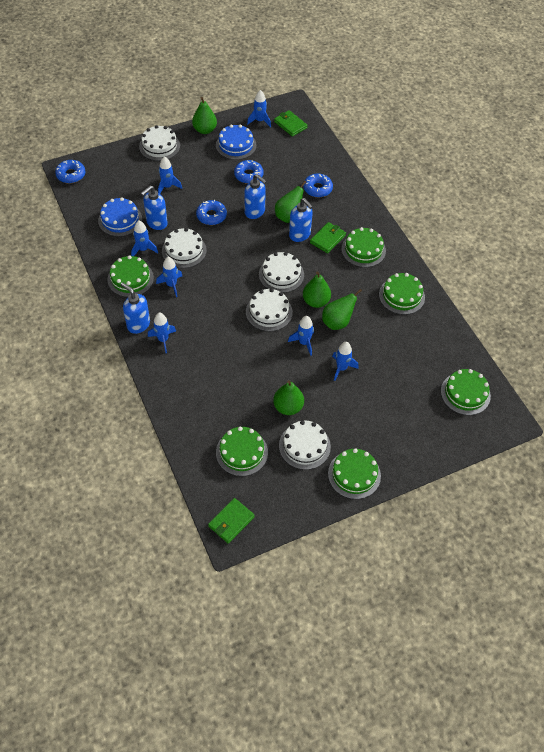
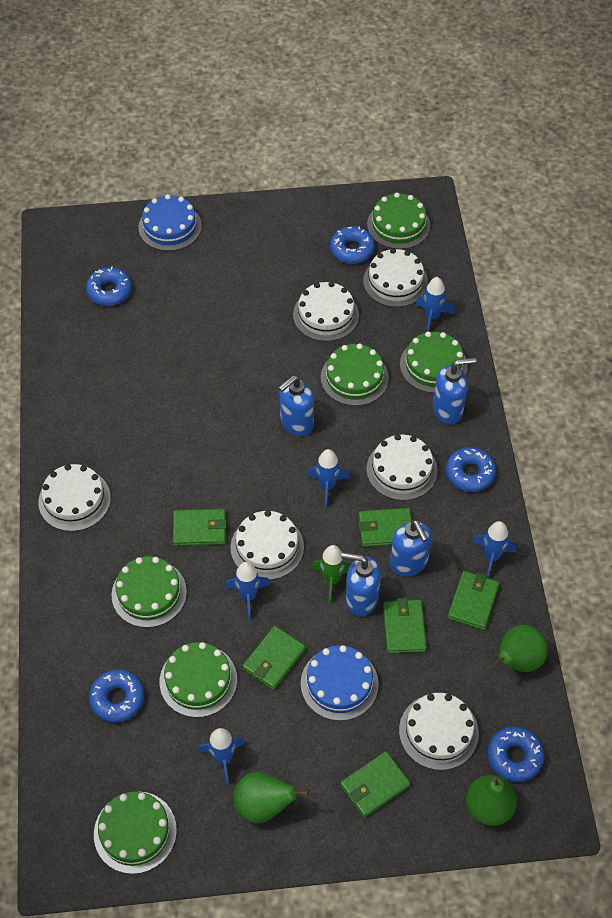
blue donut: 4 -> 5
blue rocket: 7 -> 5
green pear: 5 -> 3
green rocket: 0 -> 1
green wallet: 3 -> 6
white cake: 5 -> 6

